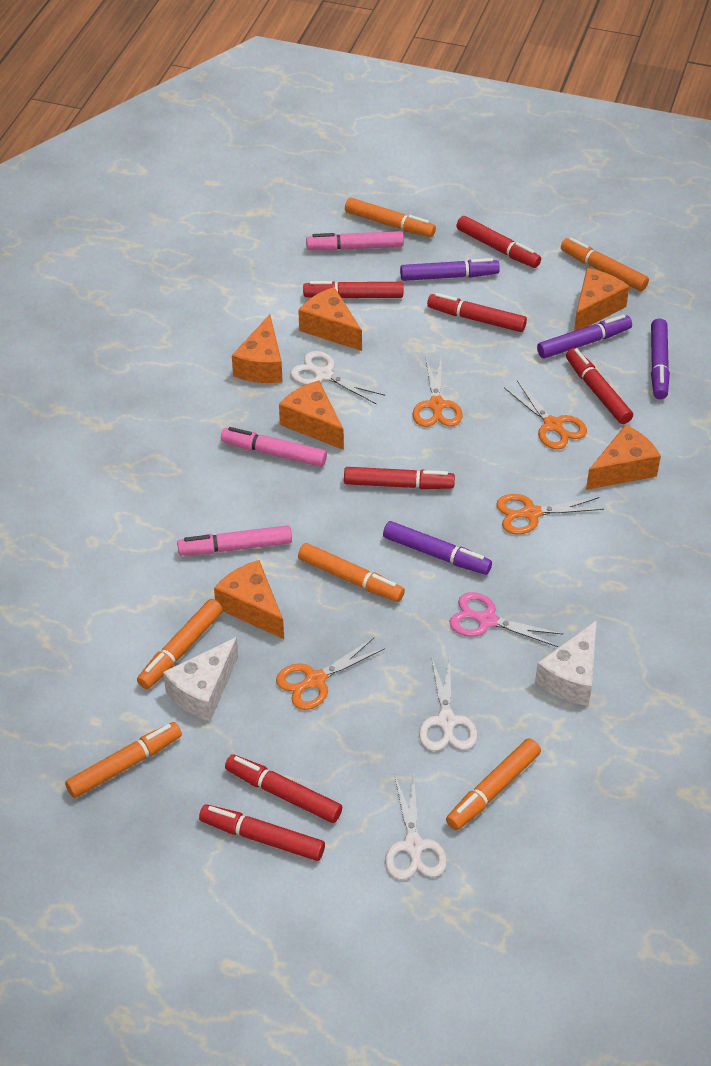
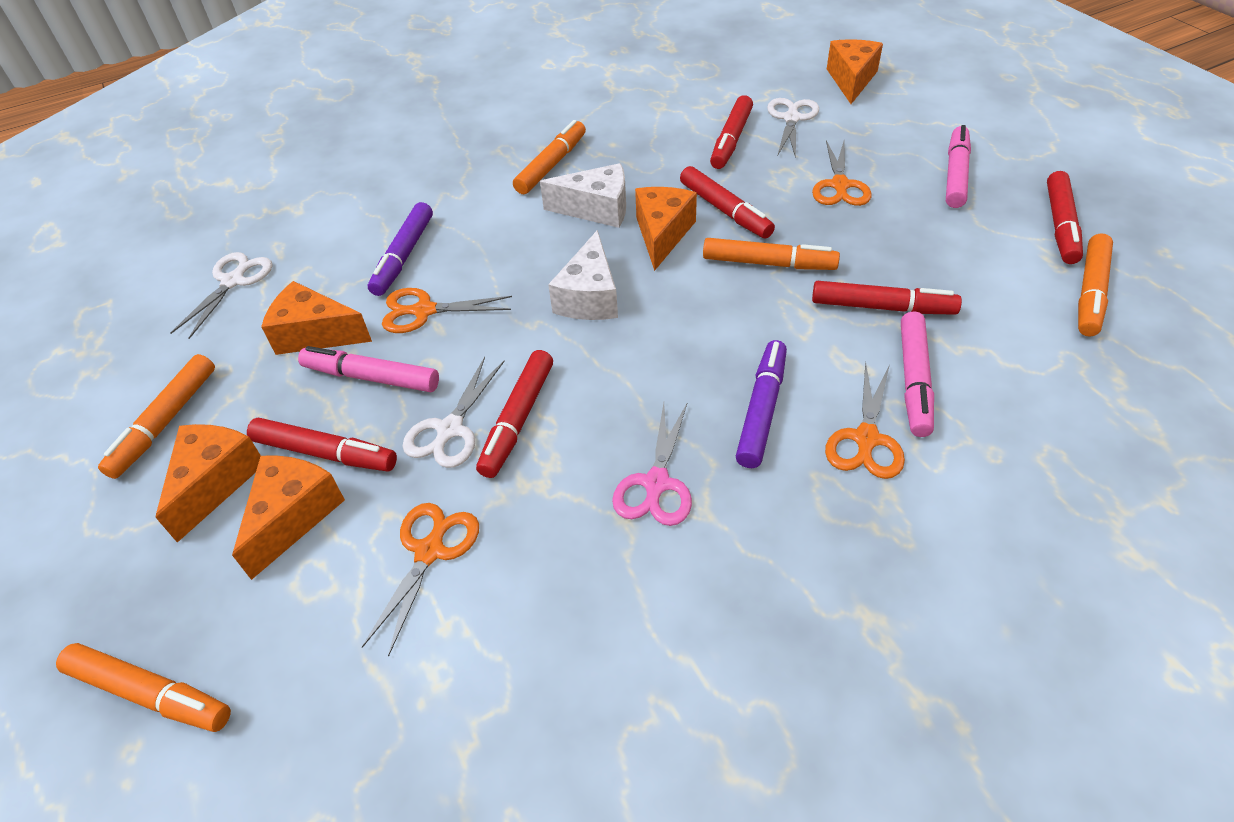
orange cheese: 6 -> 5
orange marker: 6 -> 5
purple marker: 4 -> 2
red marker: 7 -> 6

